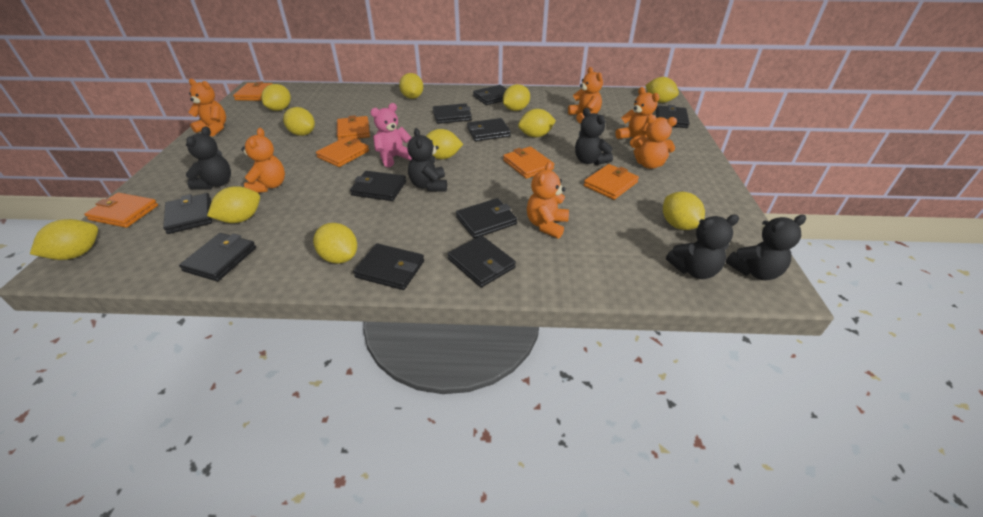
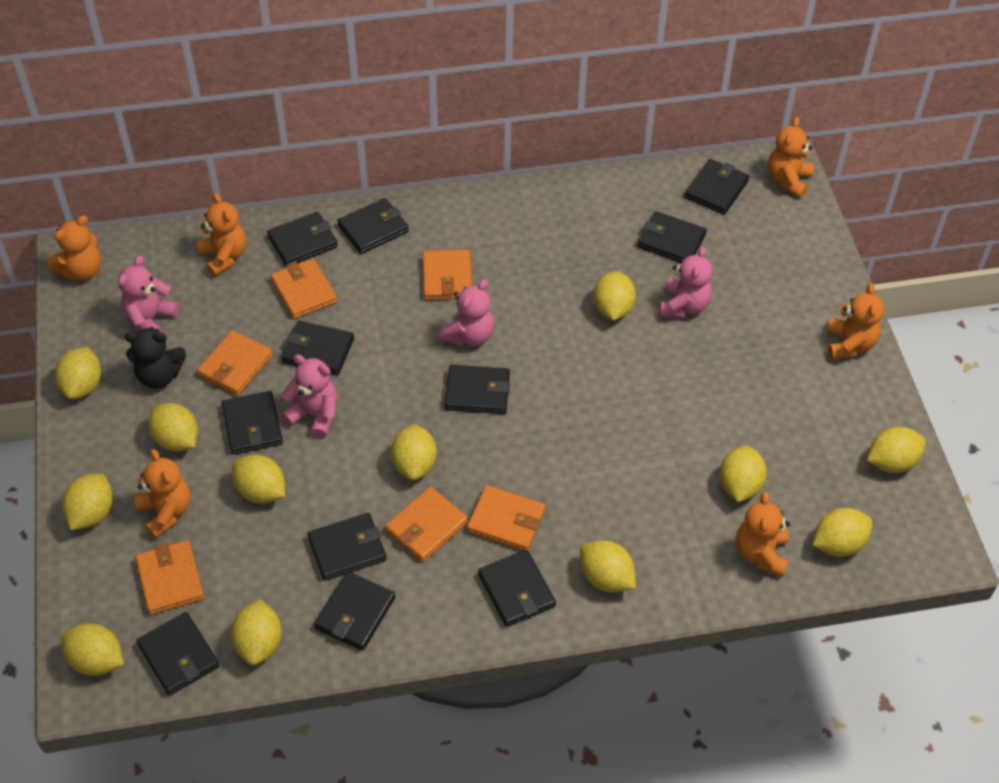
black teddy bear: 5 -> 1
black wallet: 10 -> 11
pink teddy bear: 1 -> 4
yellow lemon: 11 -> 12

